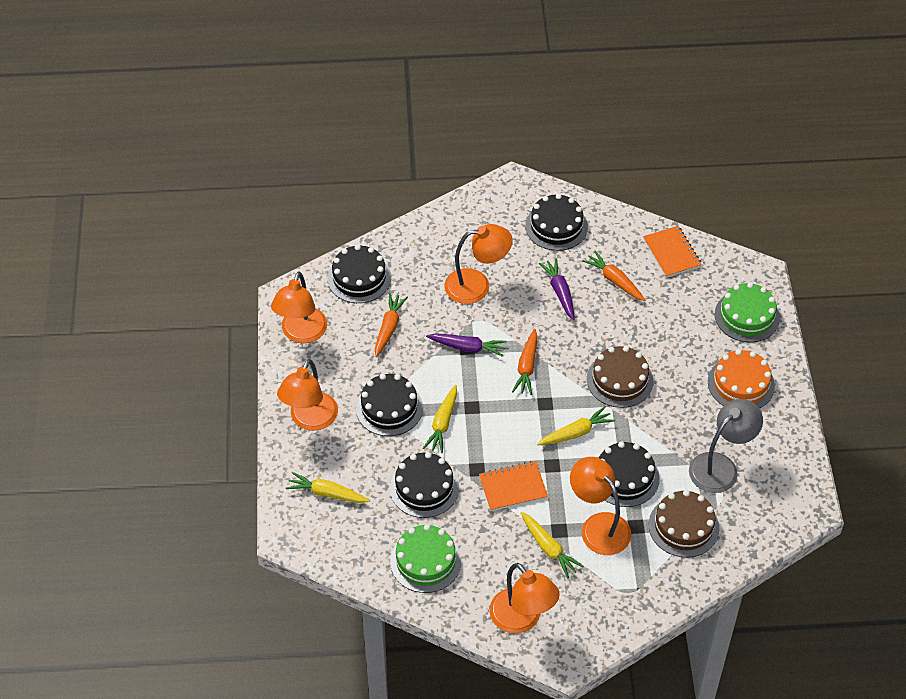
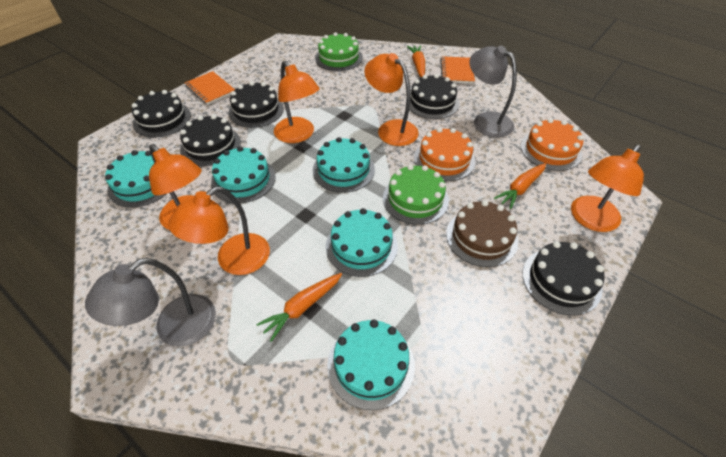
brown cake: 2 -> 1
grey lamp: 1 -> 2
orange cake: 1 -> 2
purple carrot: 2 -> 0
turquoise cake: 0 -> 5
yellow carrot: 4 -> 0

